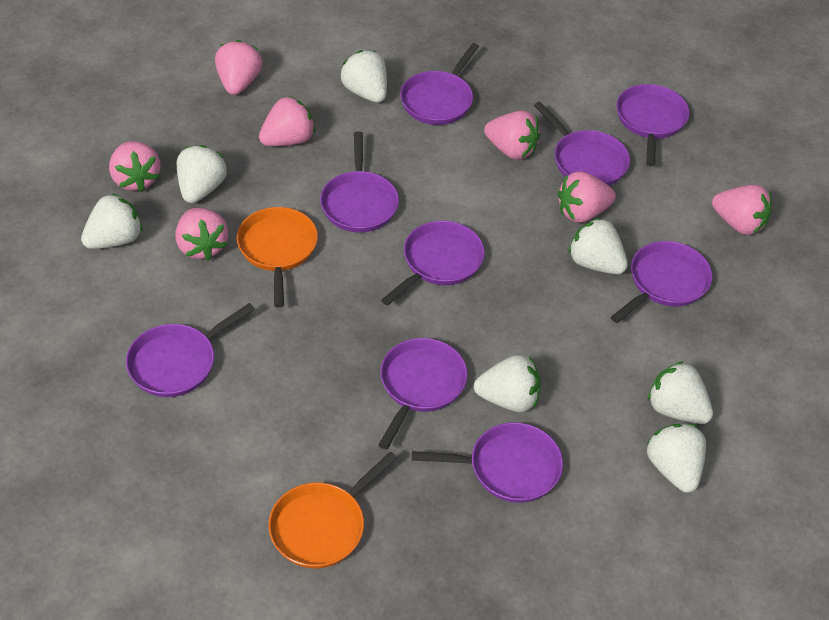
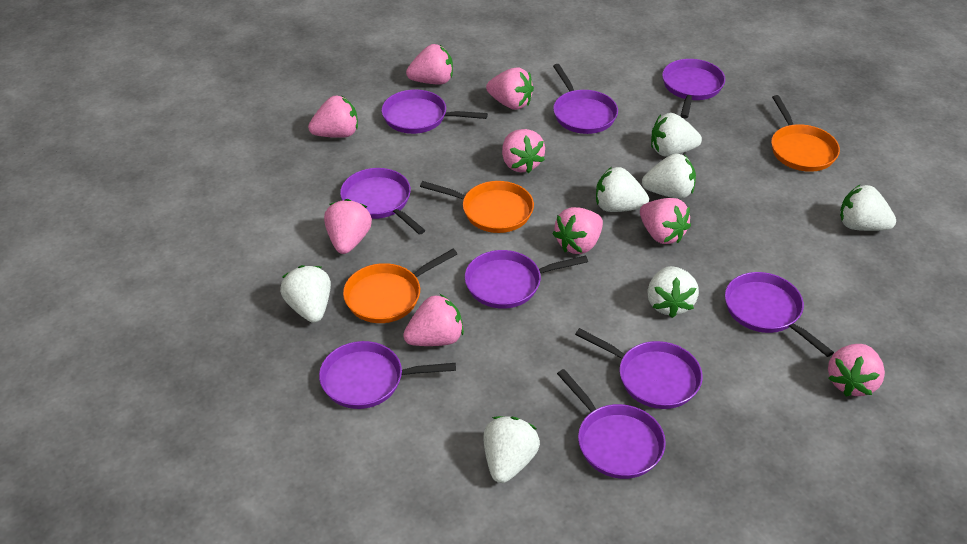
orange pan: 2 -> 3
pink strawberry: 7 -> 9

